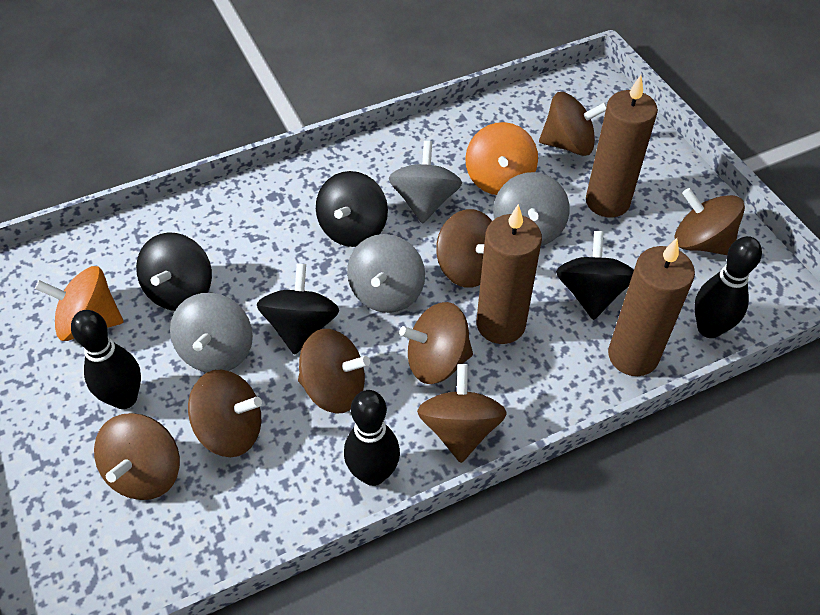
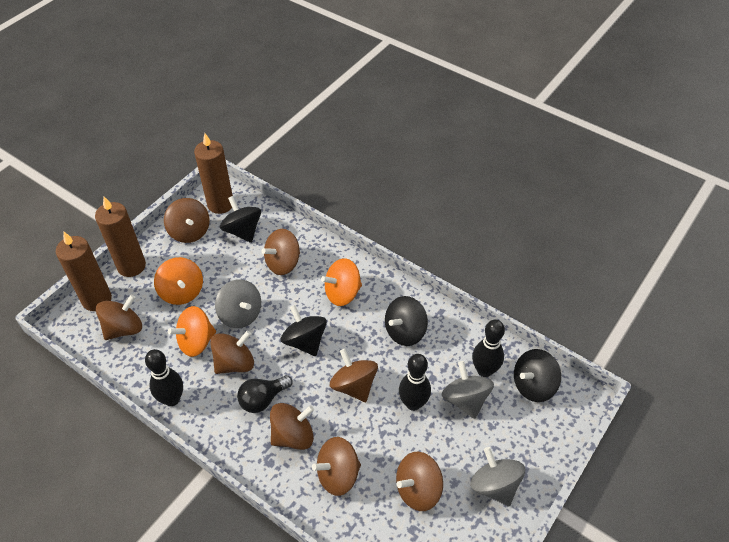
black light bulb: 0 -> 1
grey spinning top: 4 -> 3
orange spinning top: 2 -> 3

